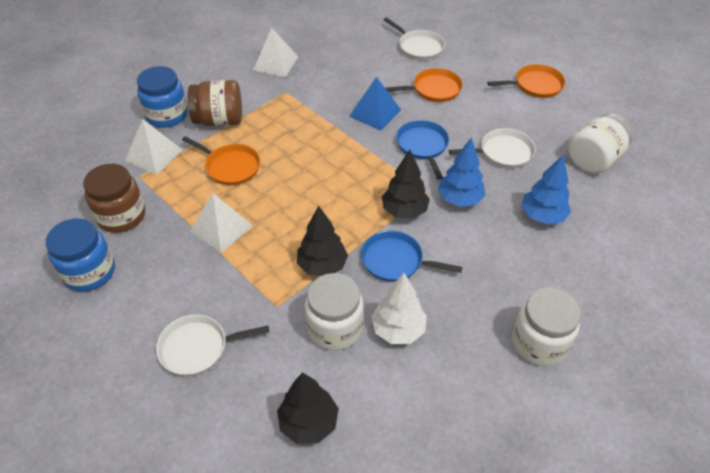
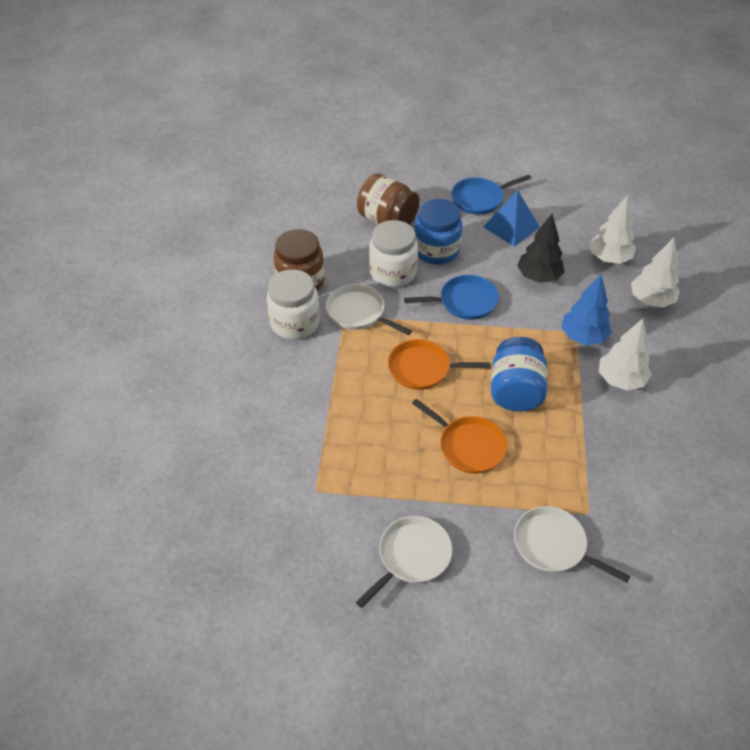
black tree: 3 -> 1
blue tree: 2 -> 1
orange pan: 3 -> 2
white jar: 3 -> 2
white pyramid: 3 -> 0
white tree: 1 -> 3

